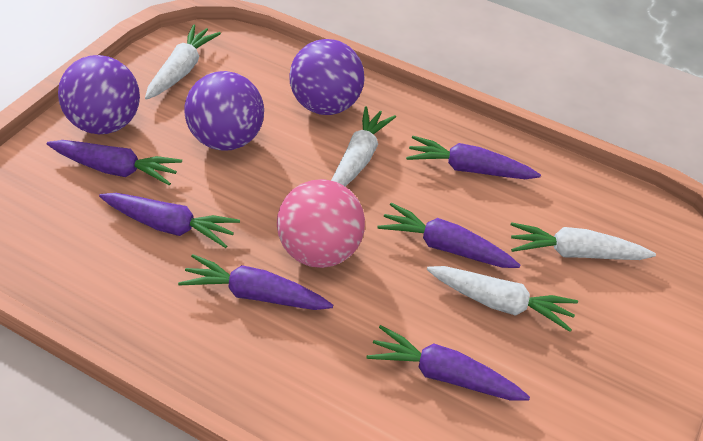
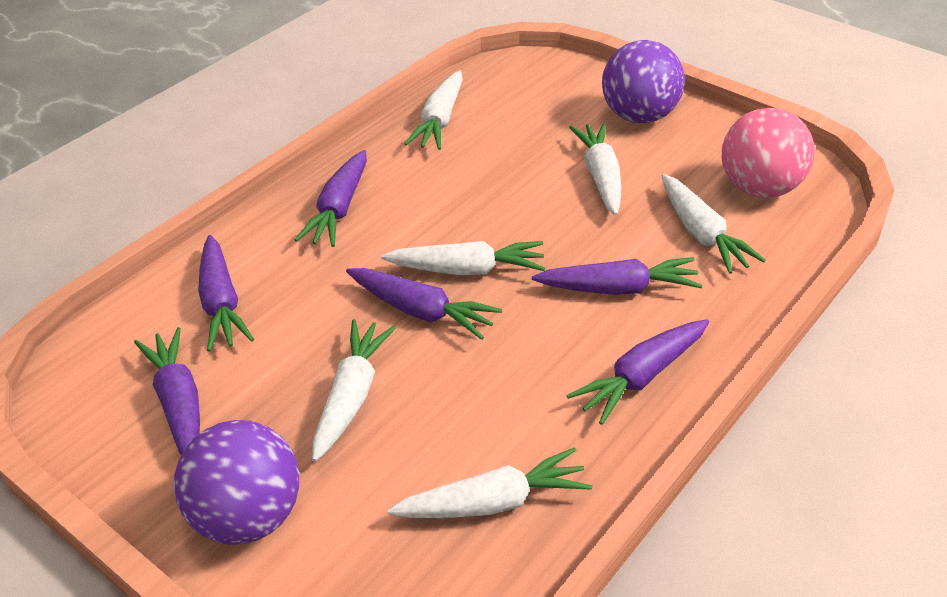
purple ball: 3 -> 2
white carrot: 4 -> 6

